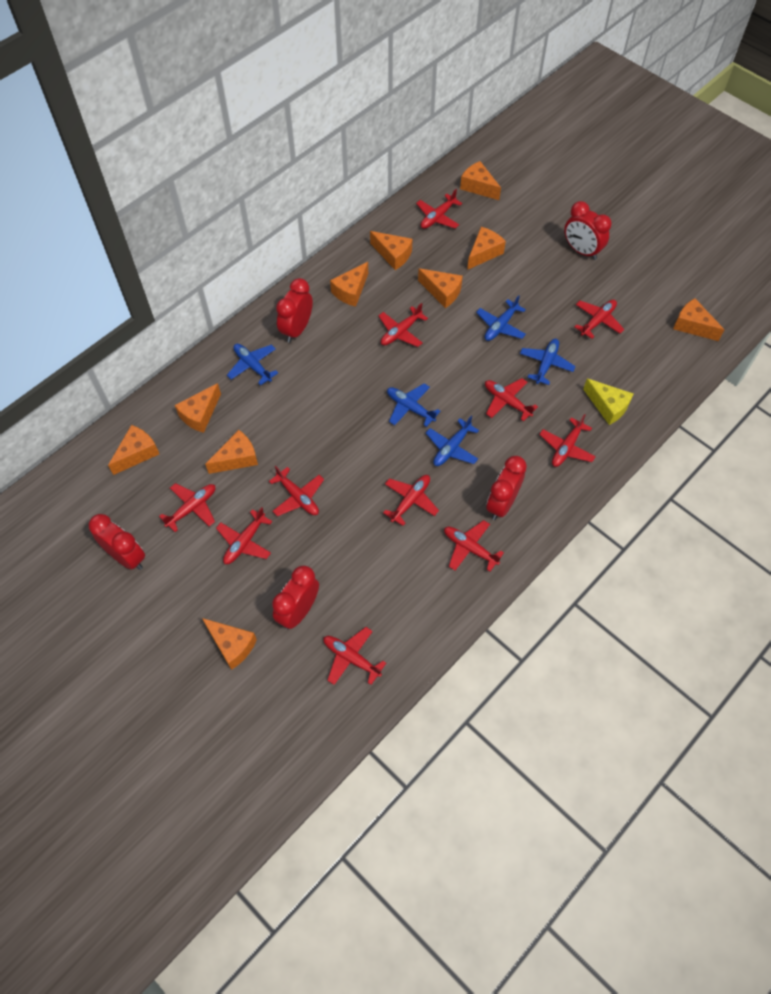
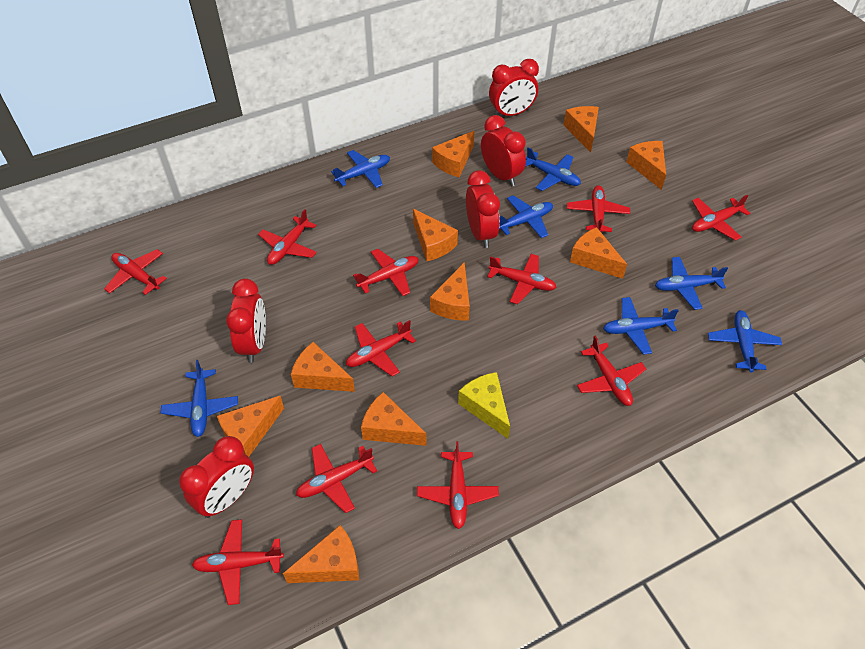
blue plane: 5 -> 7

